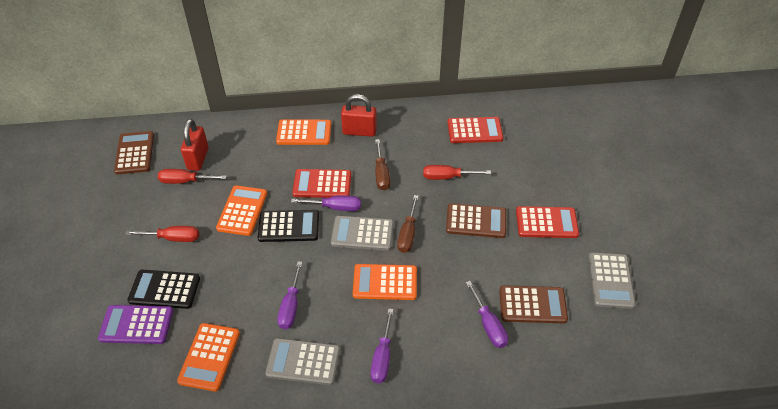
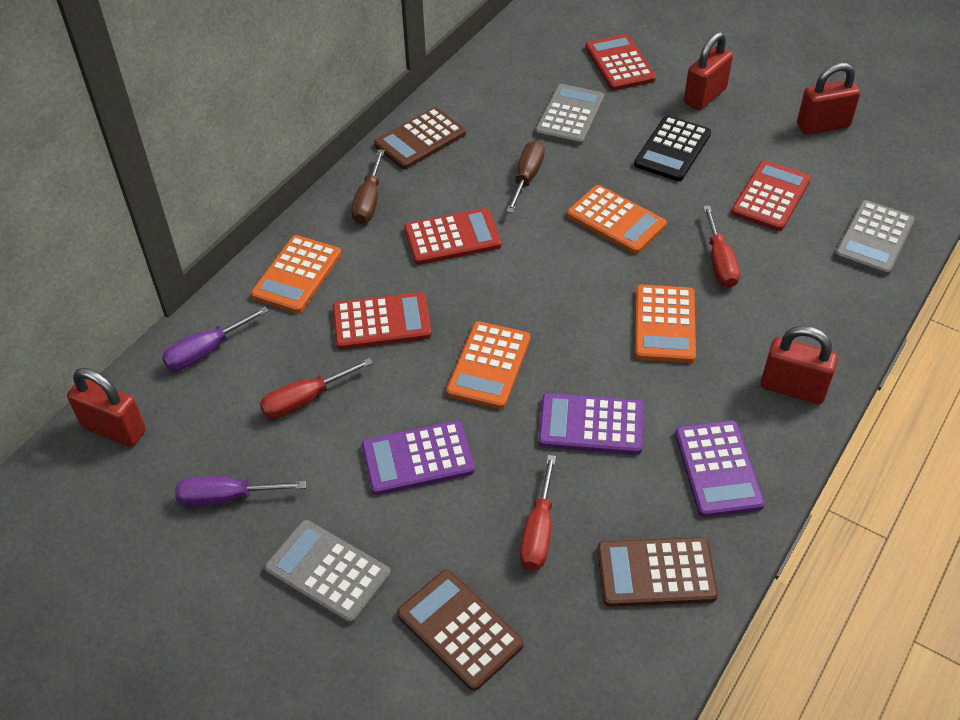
black calculator: 2 -> 1
purple calculator: 1 -> 3
purple screwdriver: 4 -> 2
red calculator: 3 -> 4
red padlock: 2 -> 4

